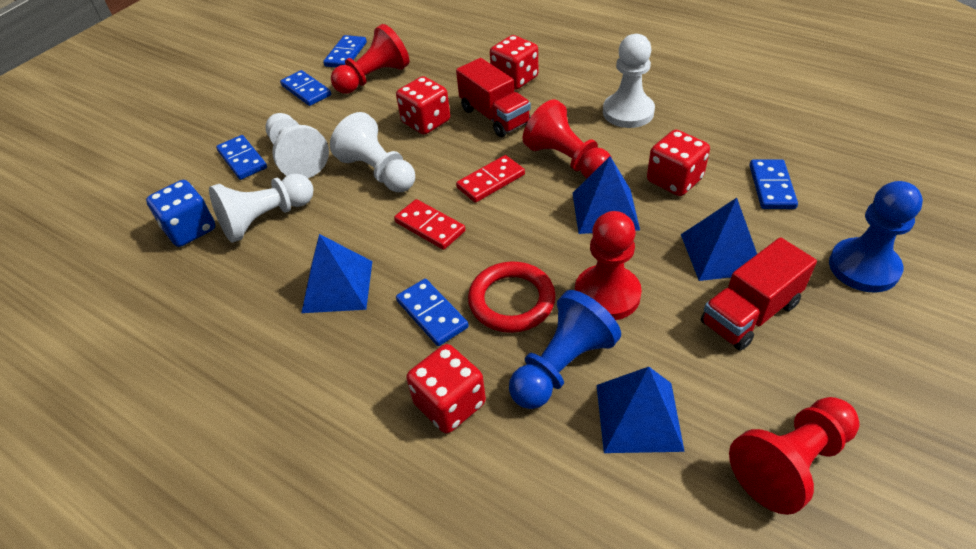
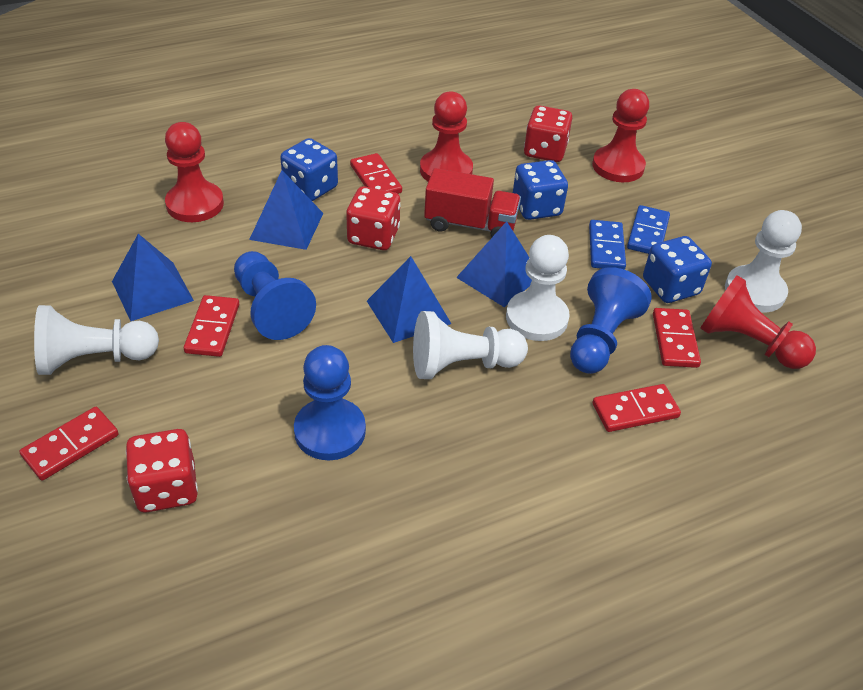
blue dice: 1 -> 3
blue domino: 5 -> 2
blue pawn: 2 -> 3
red dice: 4 -> 3
red domino: 2 -> 5
red ring: 1 -> 0
red truck: 2 -> 1

